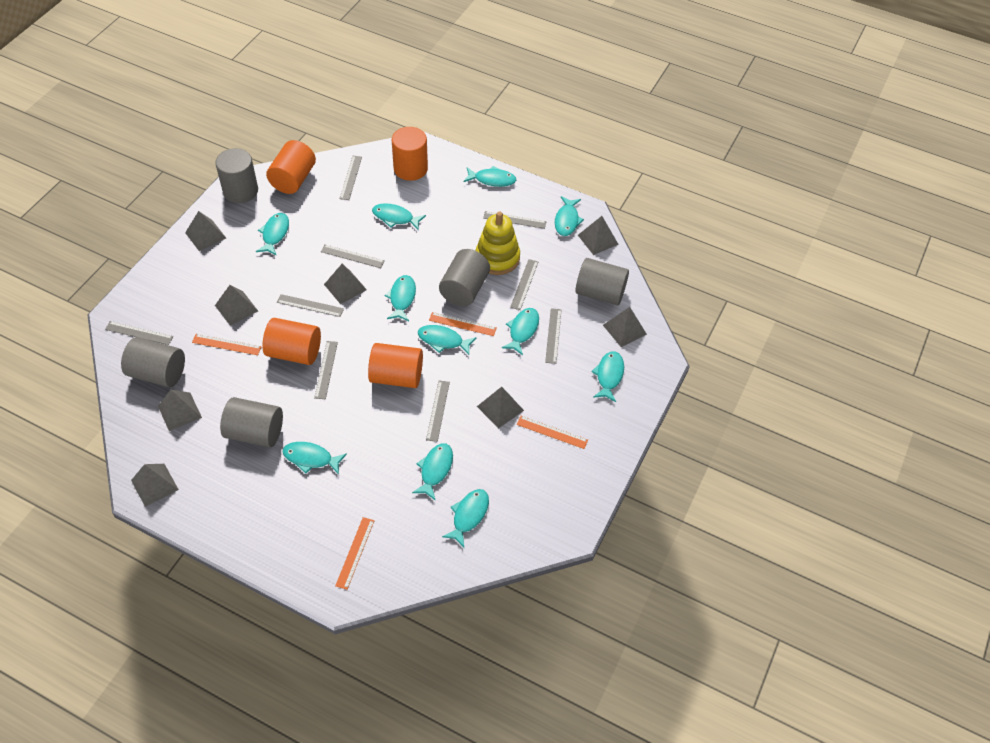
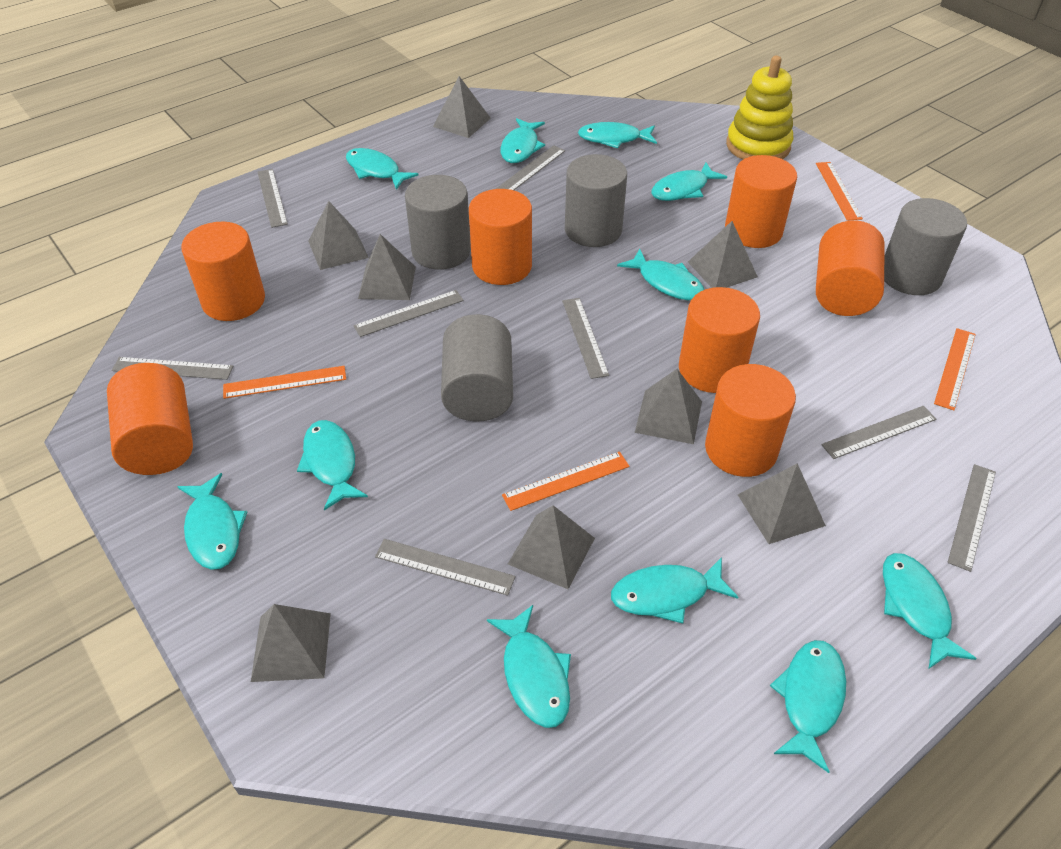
grey cylinder: 5 -> 4
grey ruler: 9 -> 8
orange cylinder: 4 -> 7

